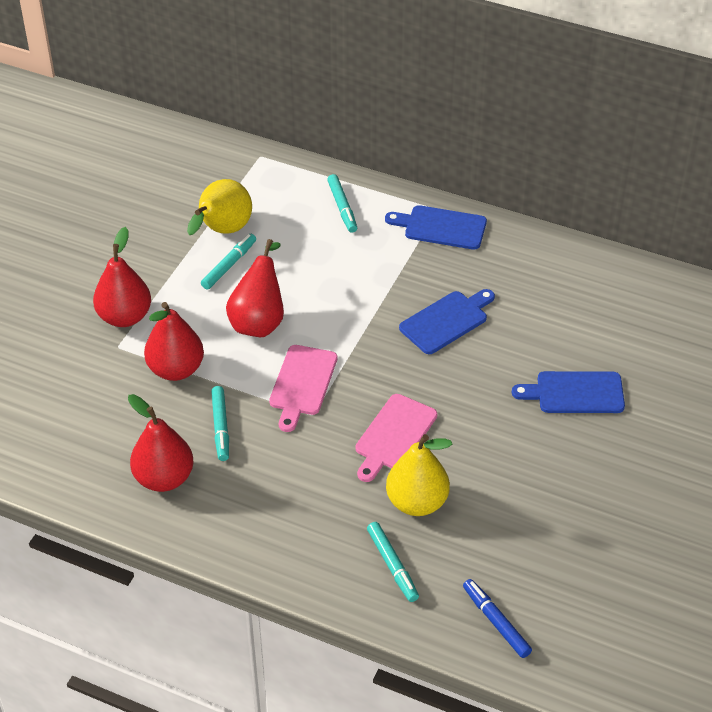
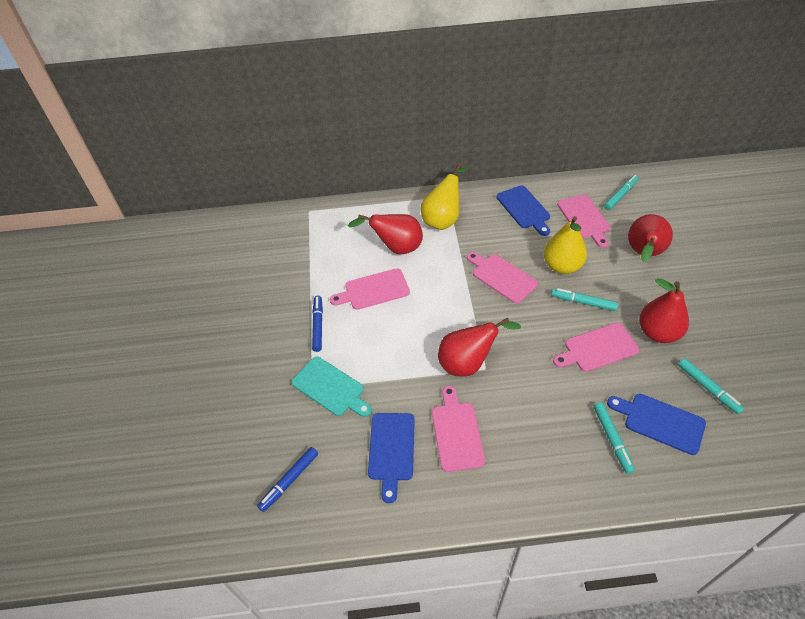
blue marker: 1 -> 2
pink cutting board: 2 -> 5
turquoise cutting board: 0 -> 1

